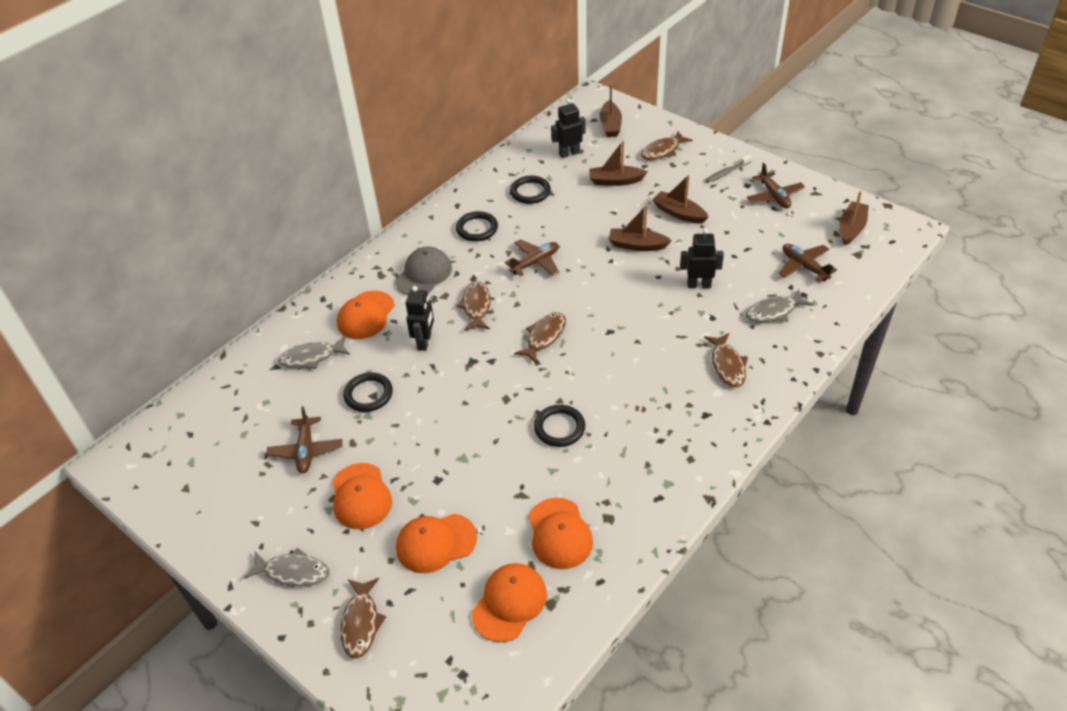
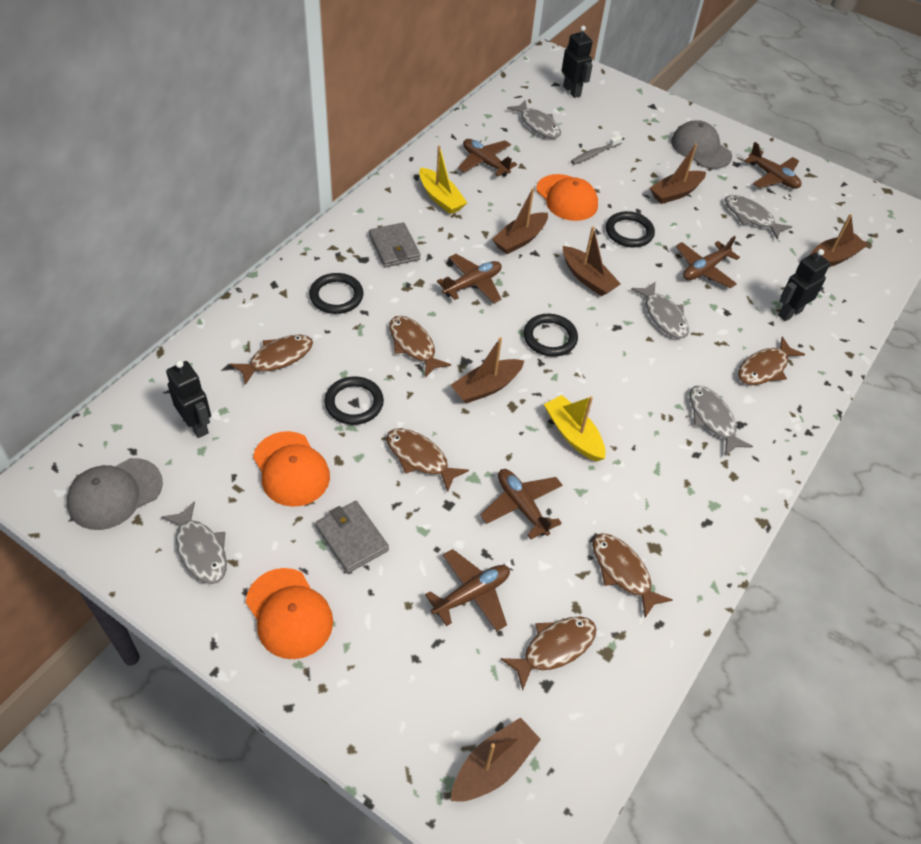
brown boat: 5 -> 6
brown fish: 5 -> 6
brown plane: 4 -> 6
grey cap: 1 -> 2
grey fish: 3 -> 5
grey wallet: 0 -> 2
orange cap: 5 -> 3
yellow boat: 0 -> 2

